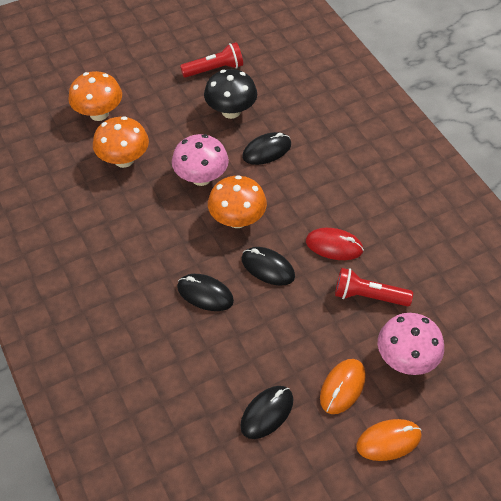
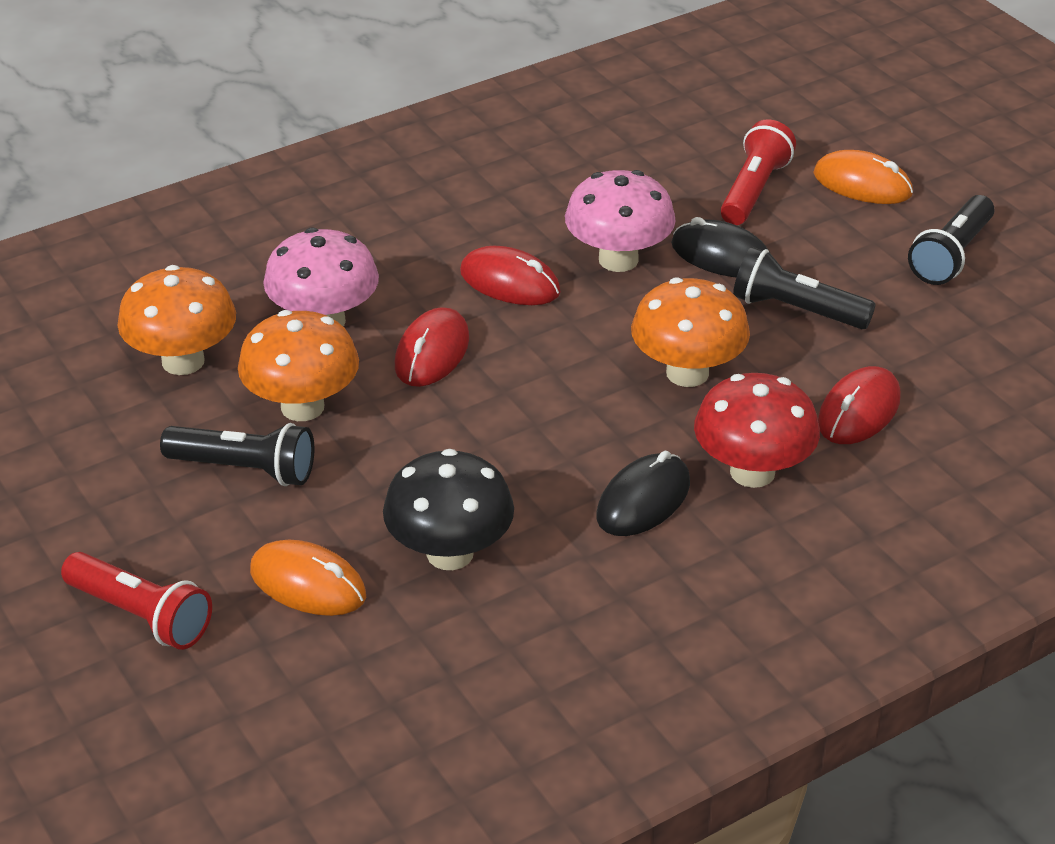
black flashlight: 0 -> 3
black mouse: 4 -> 2
red mouse: 1 -> 3
red mushroom: 0 -> 1

